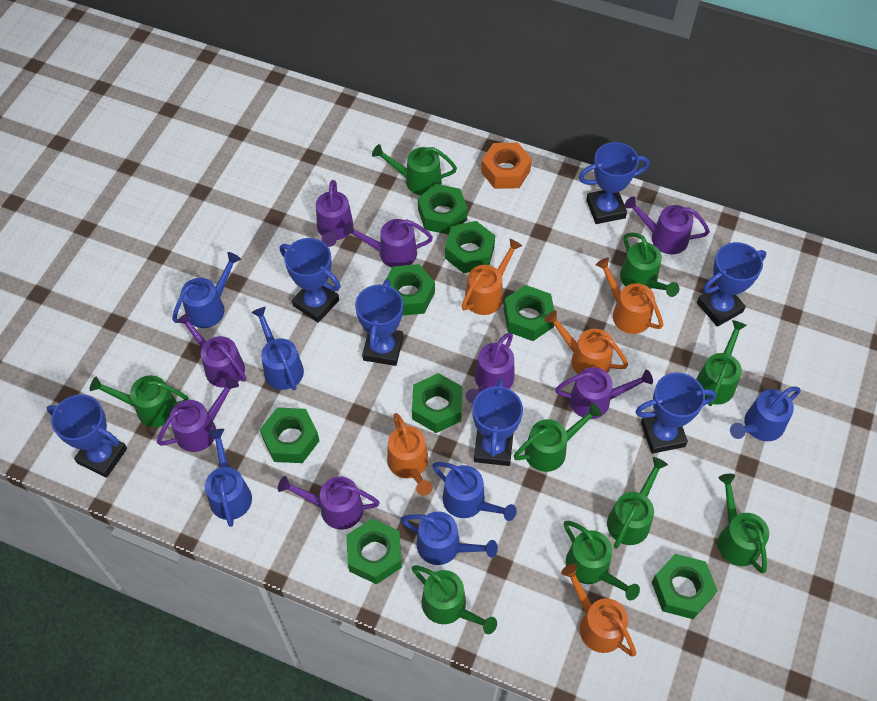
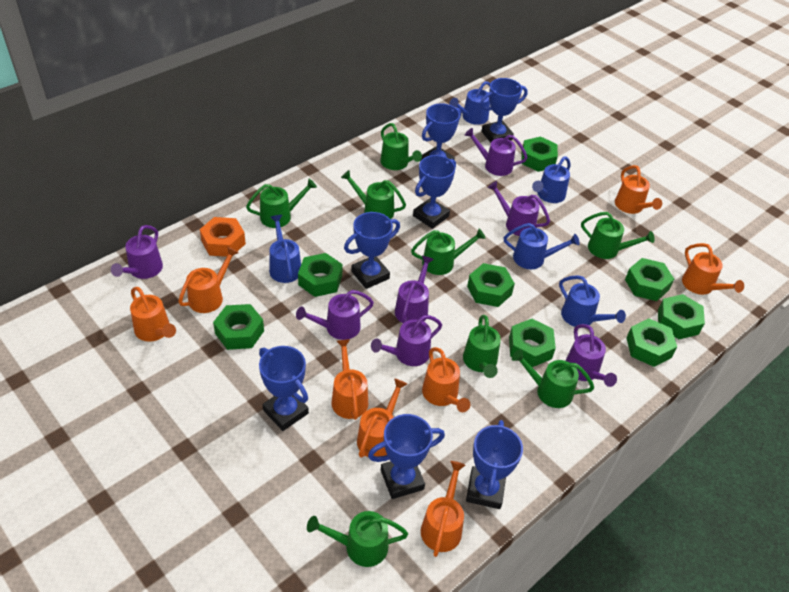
blue watering can: 6 -> 5
green watering can: 9 -> 8
orange watering can: 5 -> 8
purple watering can: 8 -> 7

